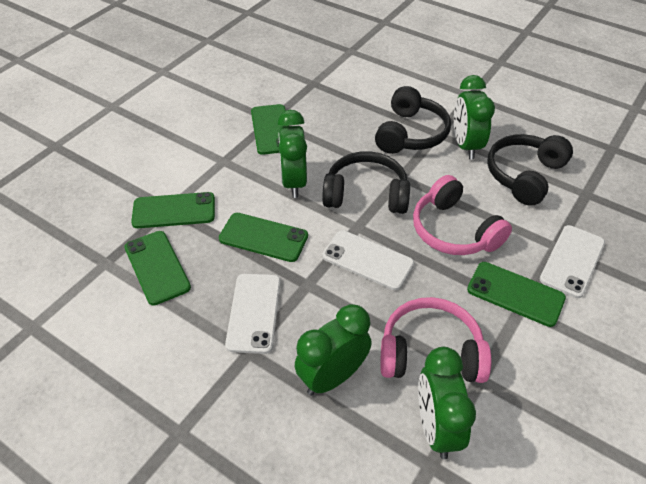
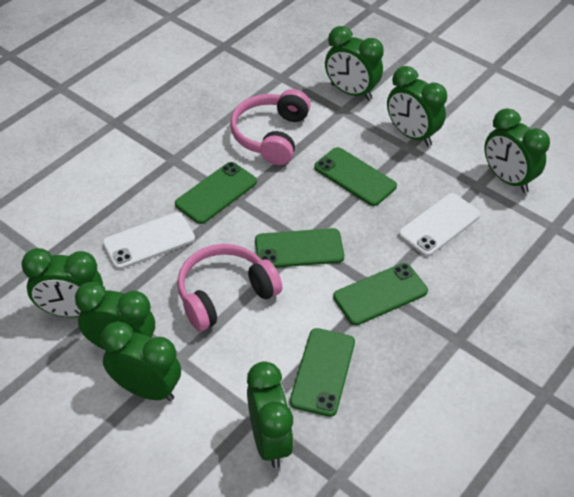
black headphones: 3 -> 0
green clock: 4 -> 7
white phone: 3 -> 2

